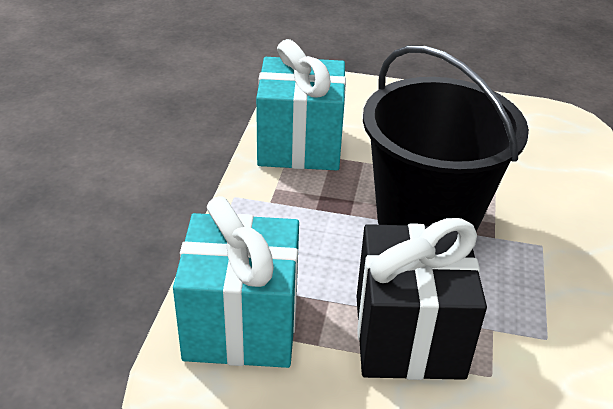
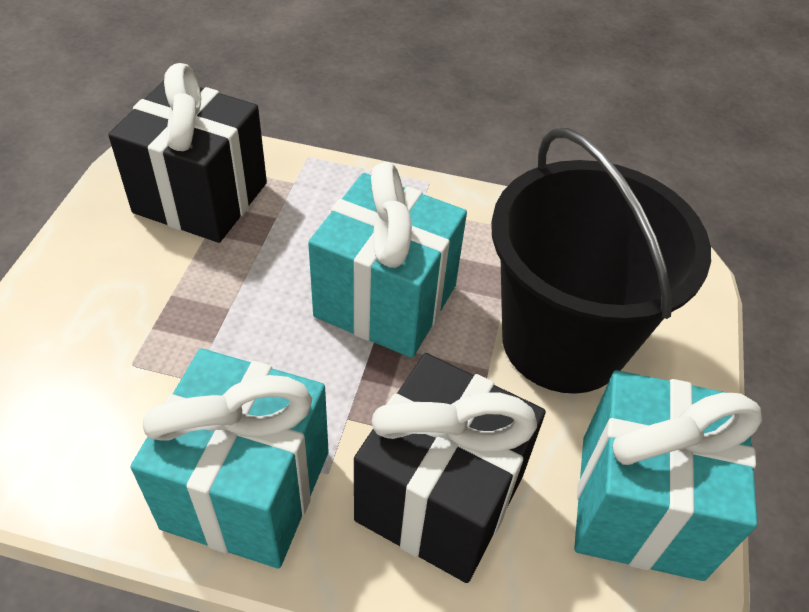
black gift: 1 -> 2
turquoise gift: 2 -> 3

